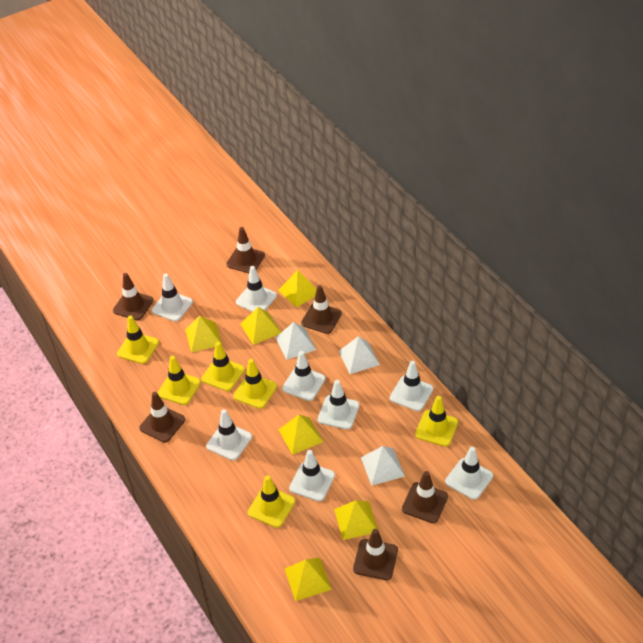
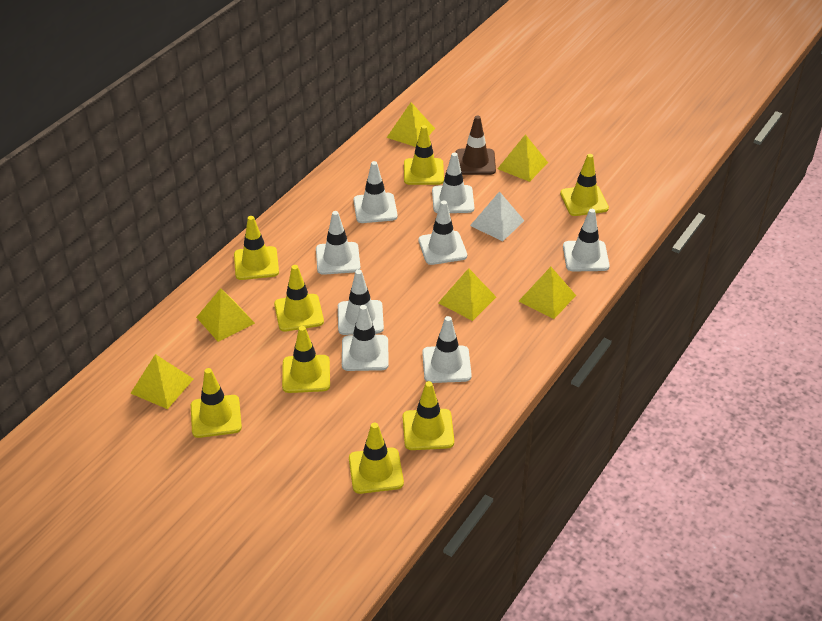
brown traffic cone: 6 -> 1
white pyramid: 3 -> 1
yellow traffic cone: 6 -> 8

